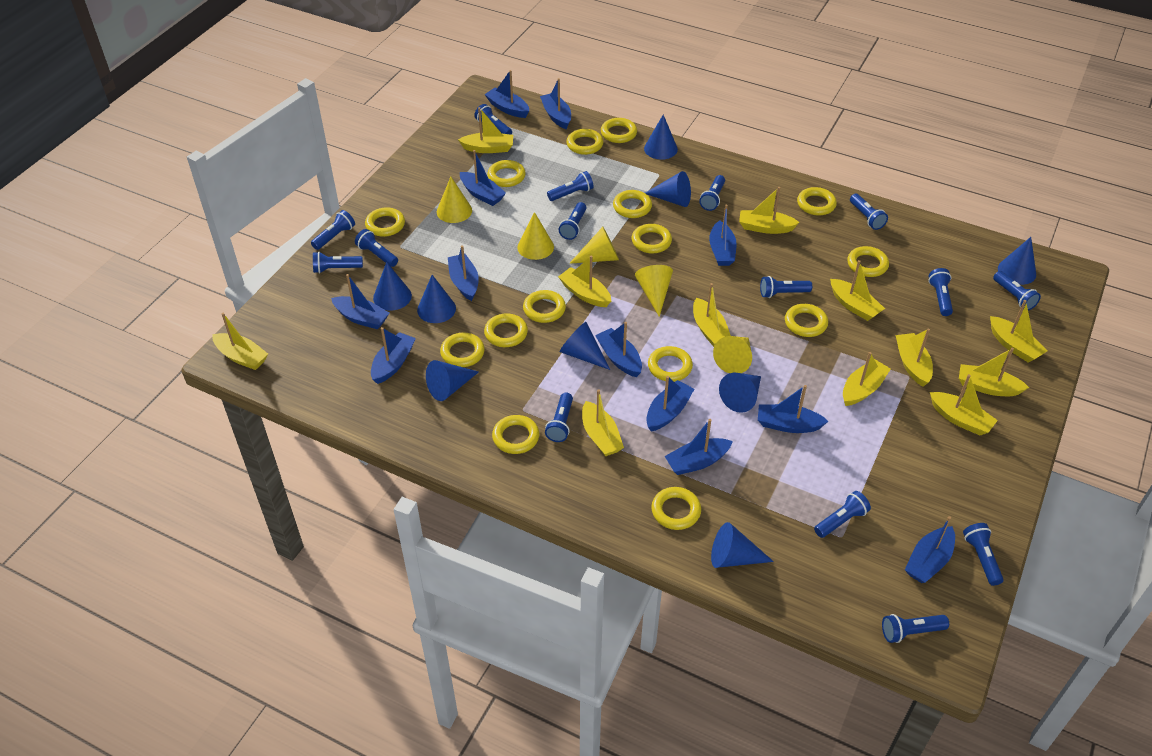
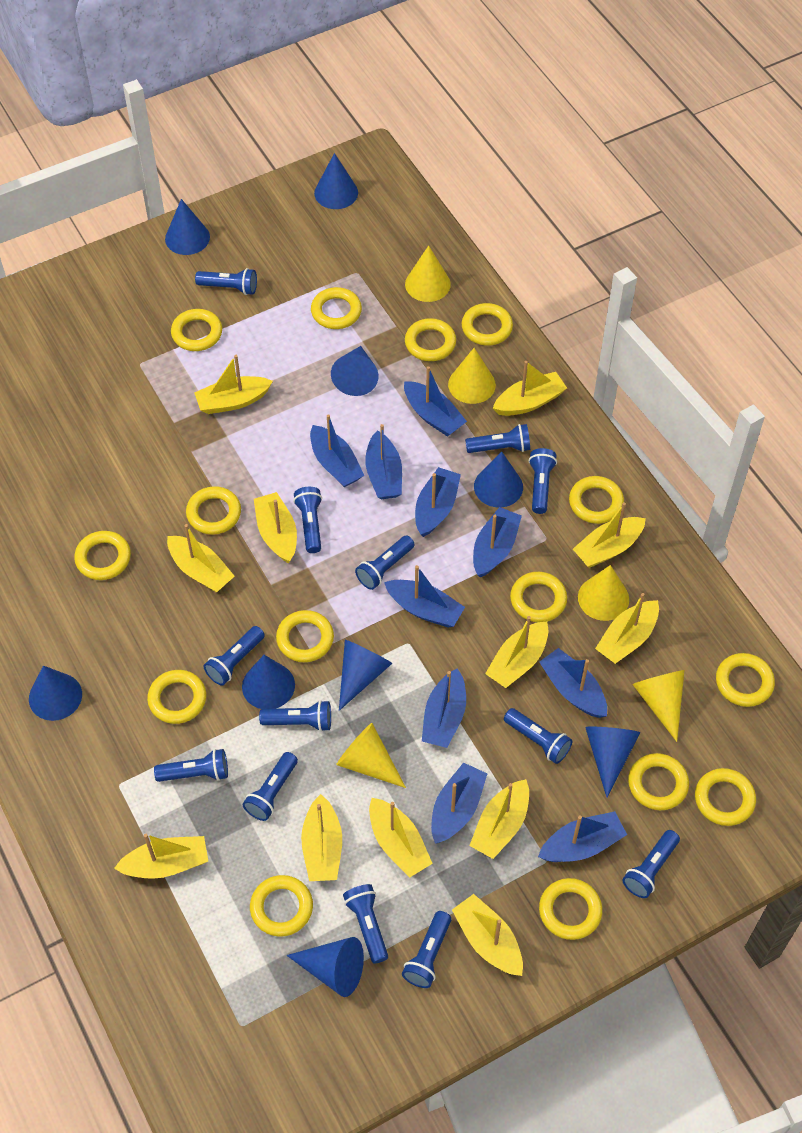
blue boat: 12 -> 10
blue flashlight: 15 -> 13

